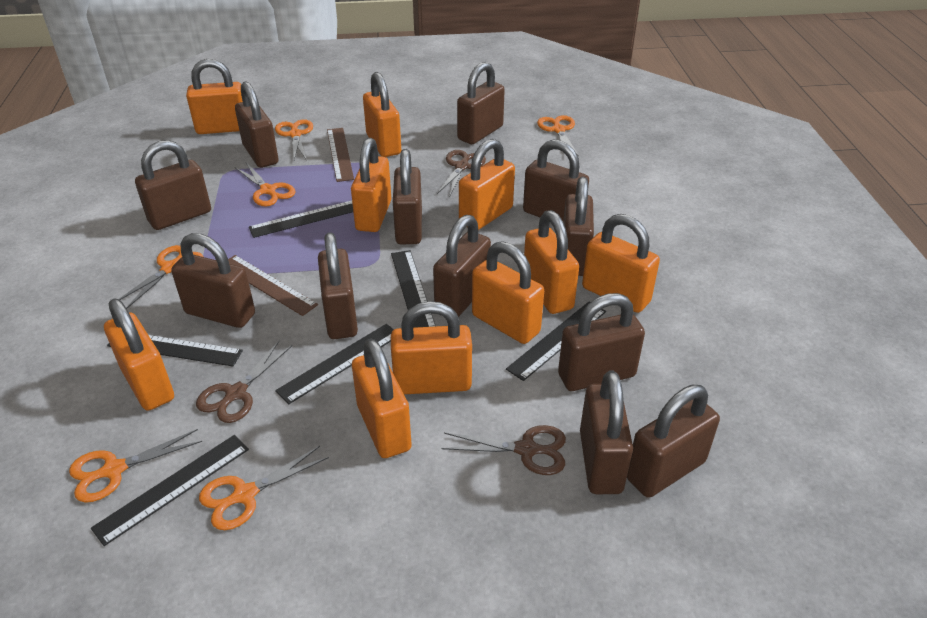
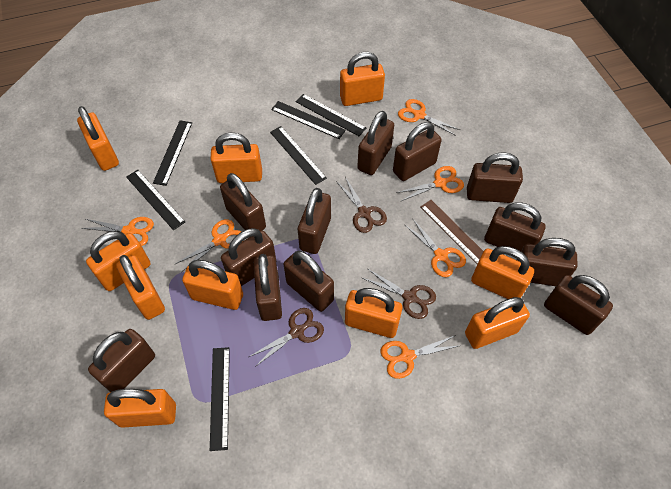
brown ruler: 2 -> 1

